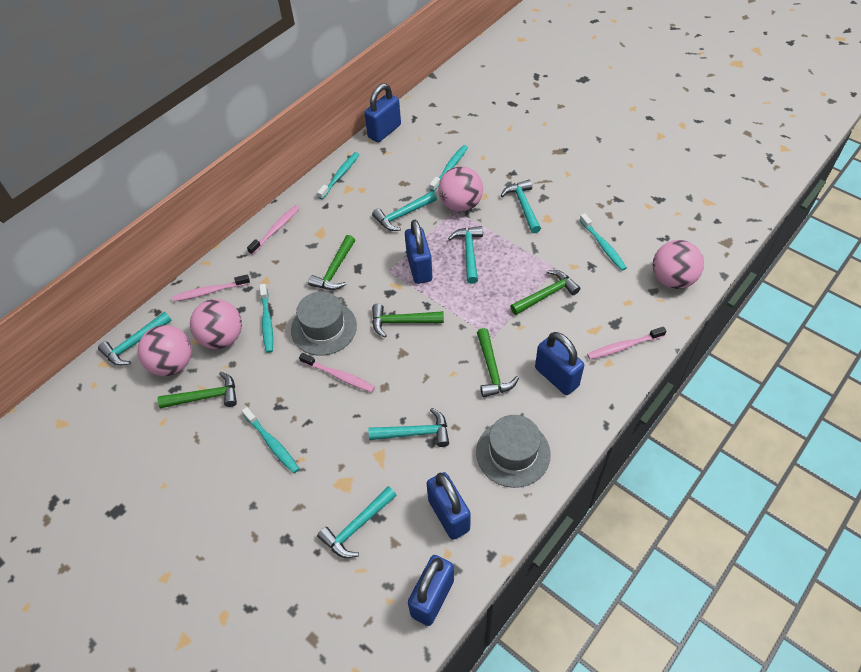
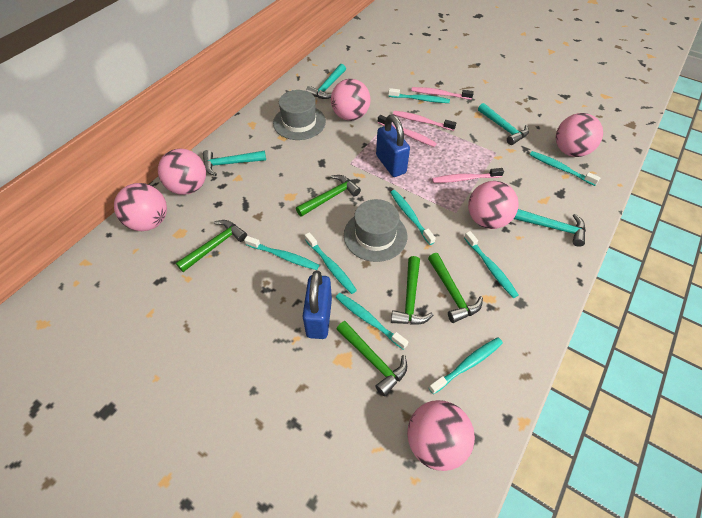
blue padlock: 5 -> 2
pink ball: 4 -> 6
turquoise hammer: 6 -> 4
turquoise toothbrush: 5 -> 8

